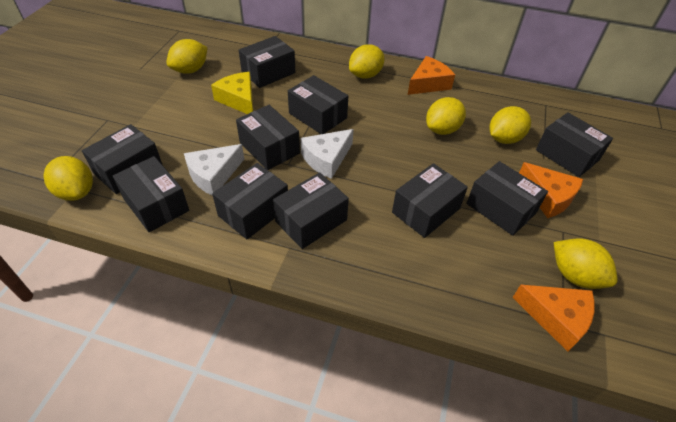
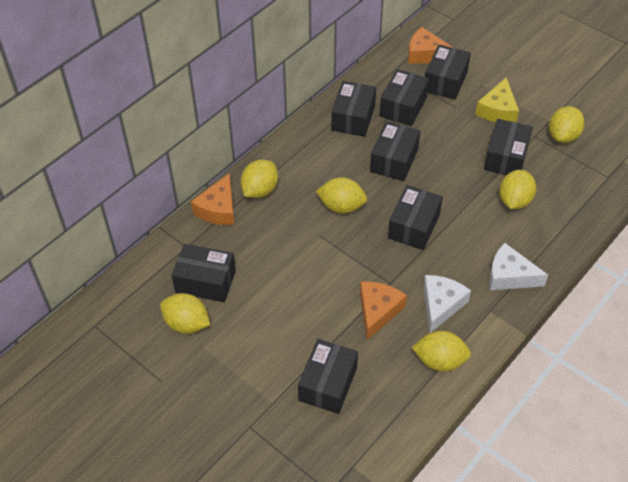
black box: 10 -> 8

